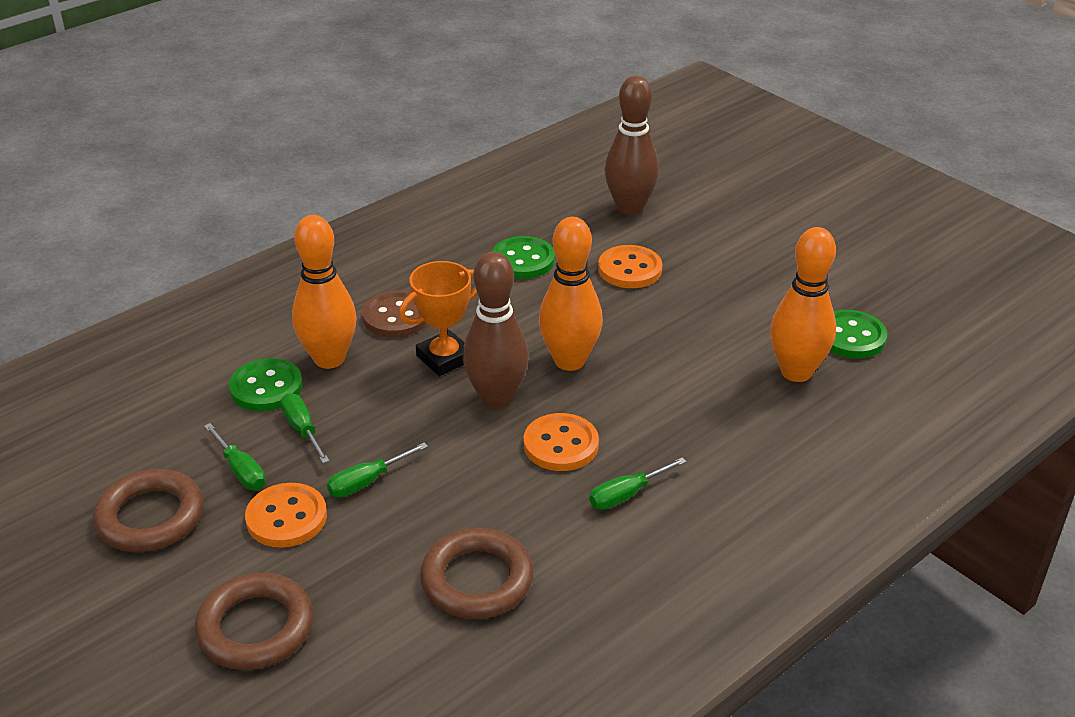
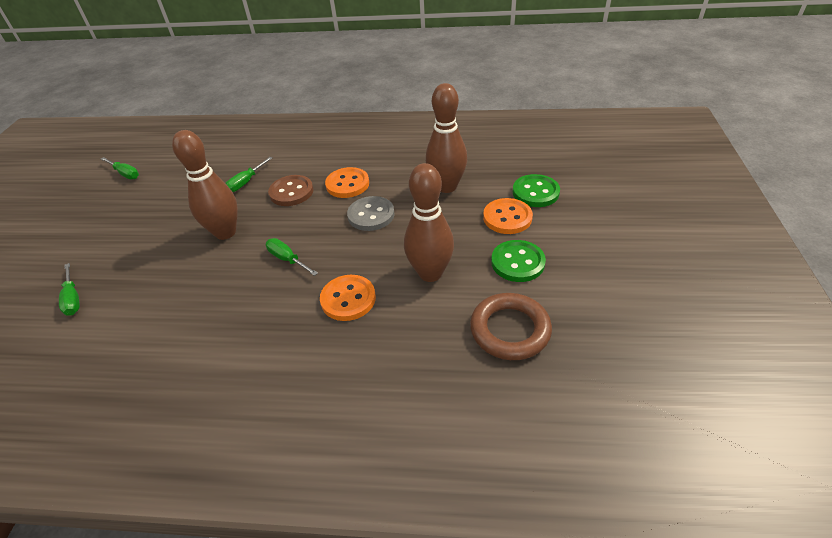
brown bowling pin: 2 -> 3
brown ring: 3 -> 1
green button: 3 -> 2
grey button: 0 -> 1
orange bowling pin: 3 -> 0
orange trophy: 1 -> 0

